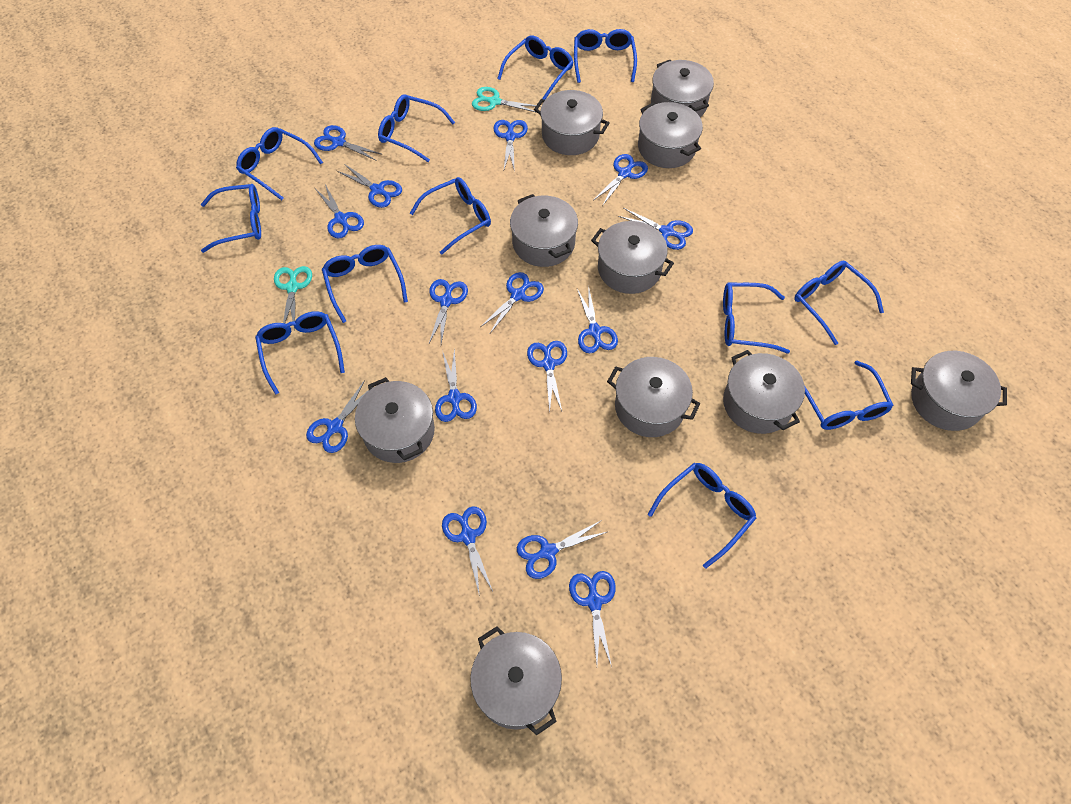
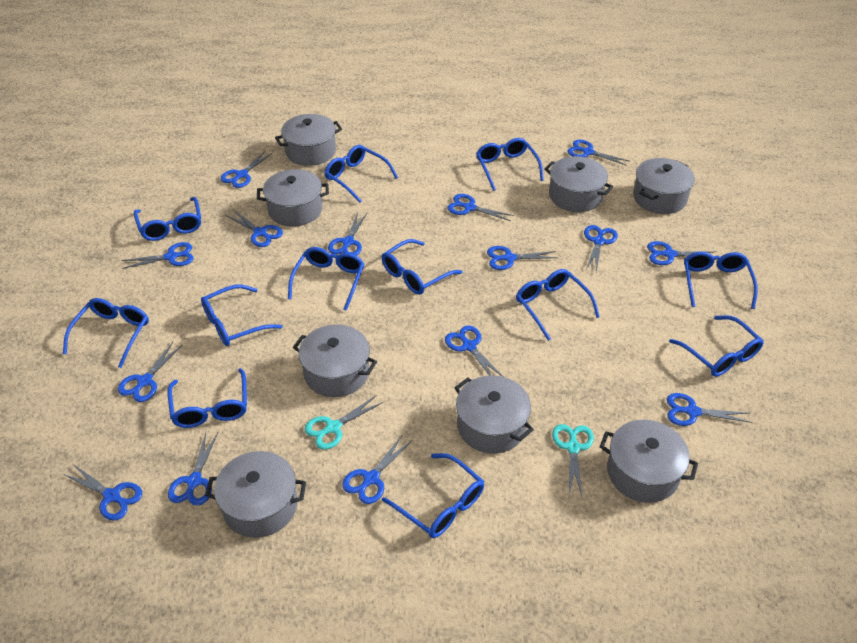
grey pot: 10 -> 8

